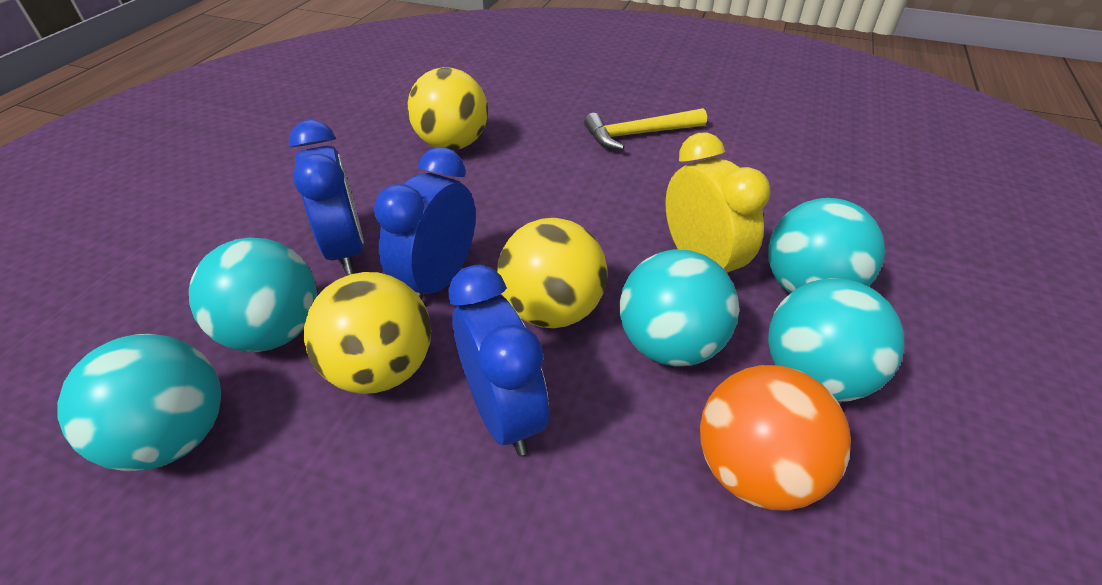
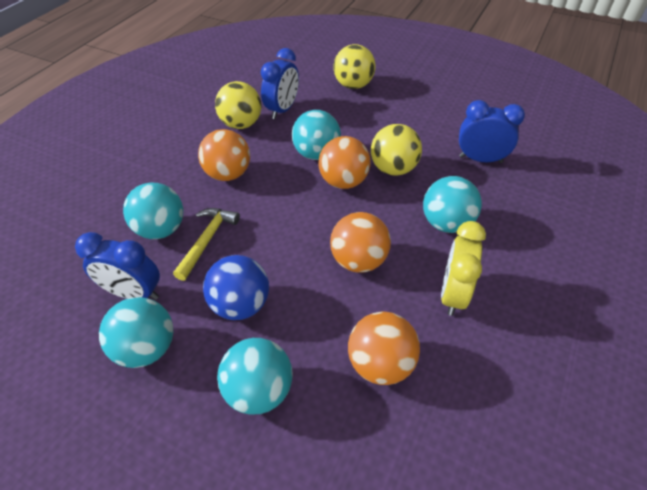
blue ball: 0 -> 1
orange ball: 1 -> 4

